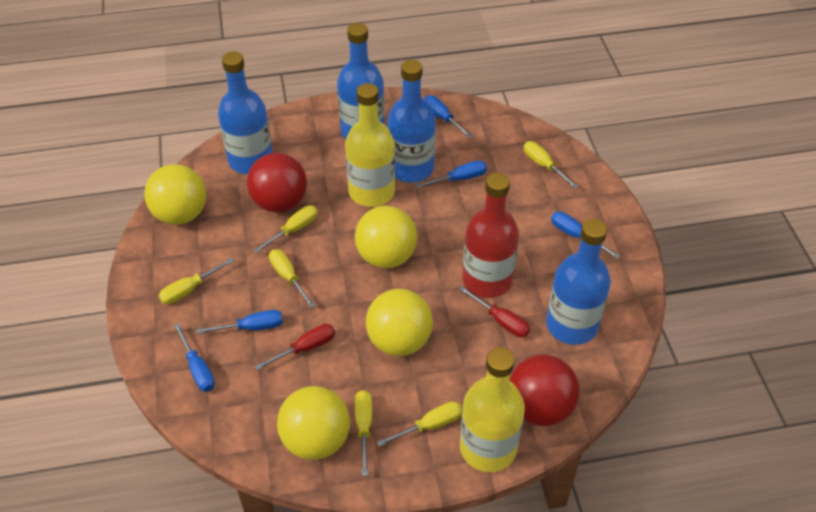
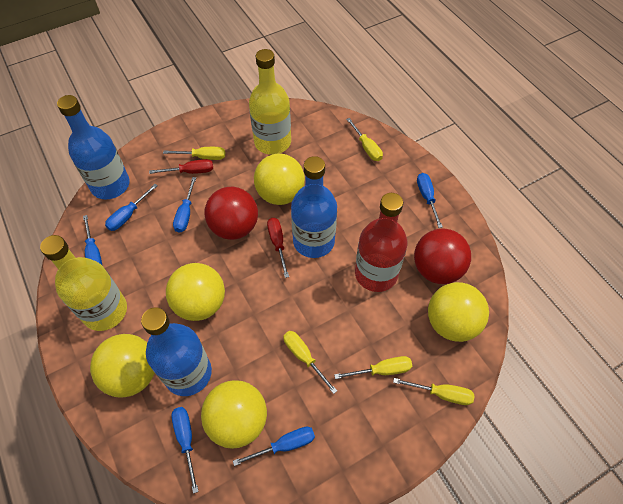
blue bottle: 4 -> 3
blue screwdriver: 5 -> 6
yellow ball: 4 -> 5
yellow screwdriver: 6 -> 5

